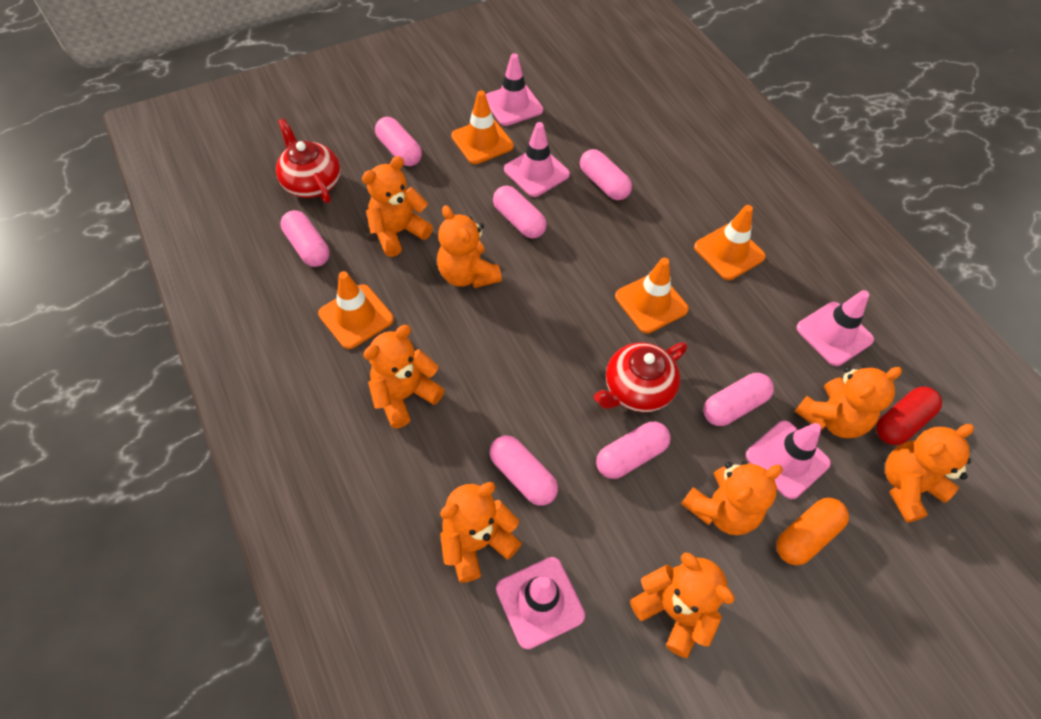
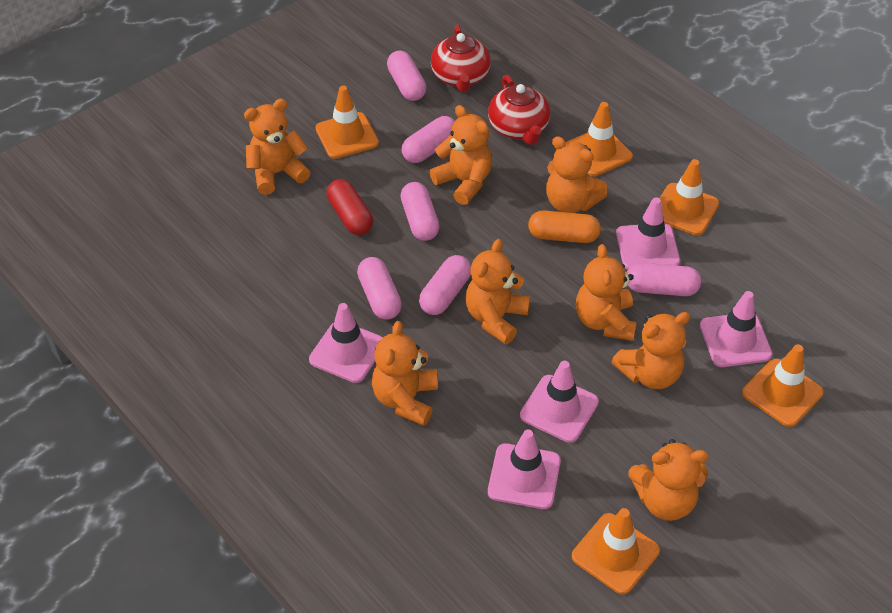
orange traffic cone: 4 -> 5
pink capsule: 7 -> 6

